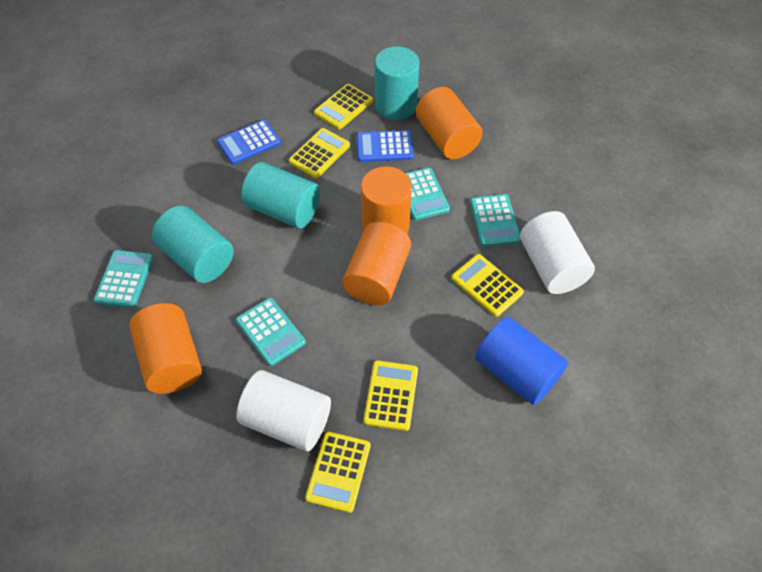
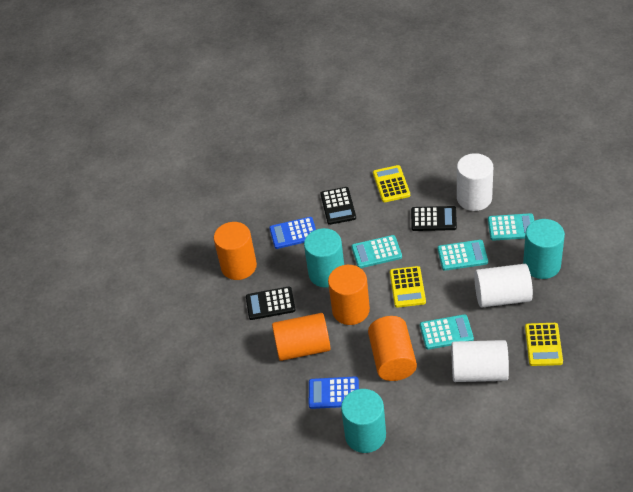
black calculator: 0 -> 3
blue cylinder: 1 -> 0
white cylinder: 2 -> 3
yellow calculator: 5 -> 3

